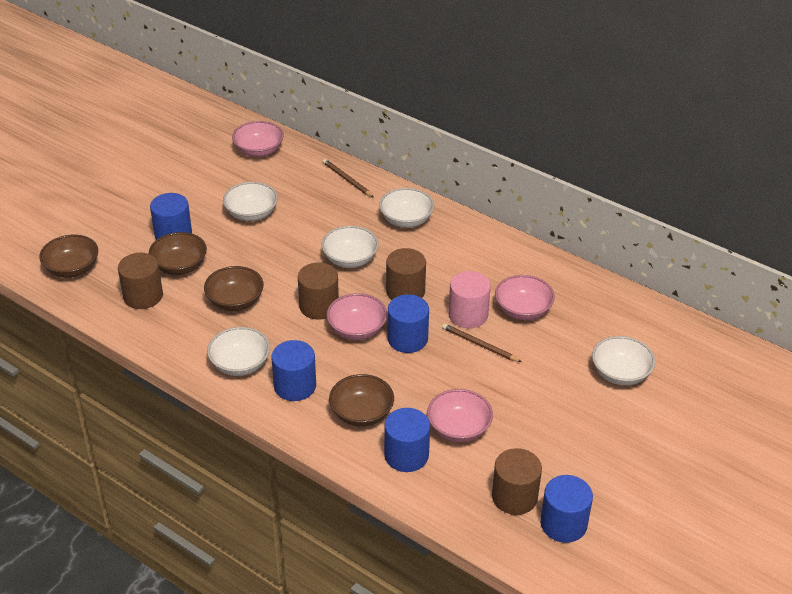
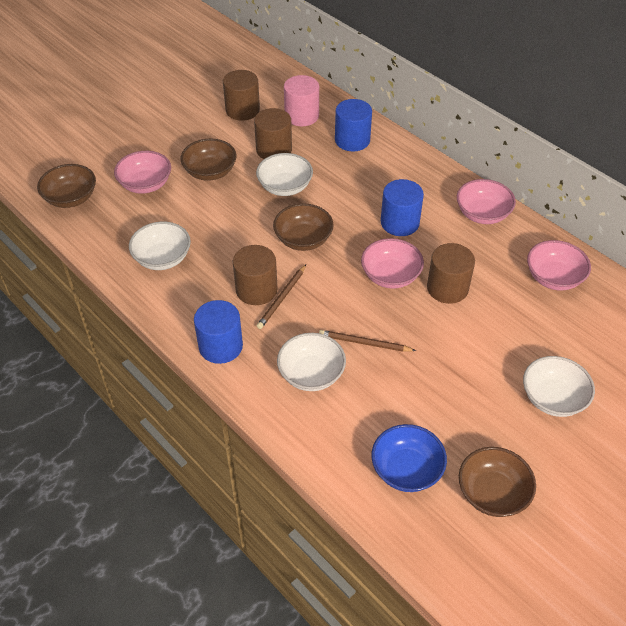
blue bowl: 0 -> 1
blue cylinder: 5 -> 3
white bowl: 5 -> 4

